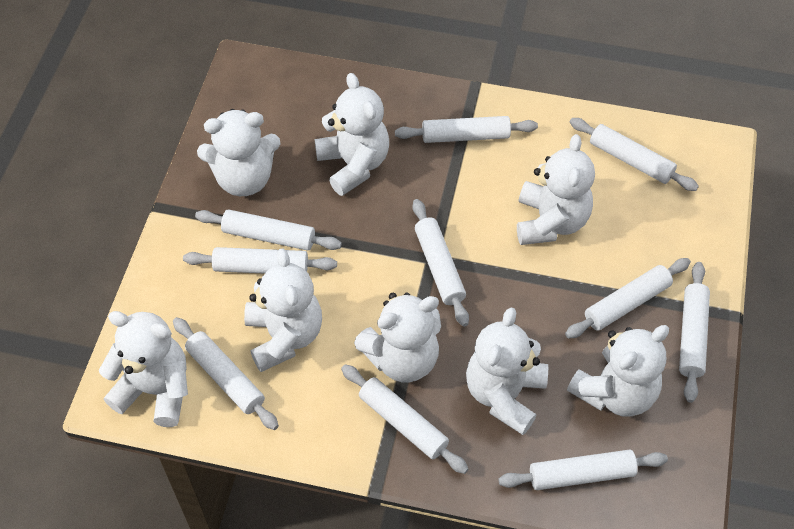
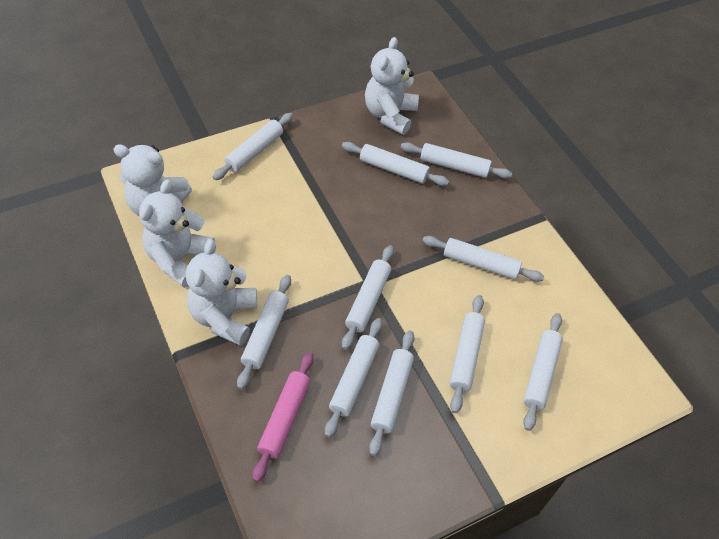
pink rolling pin: 0 -> 1
white teddy bear: 8 -> 4

